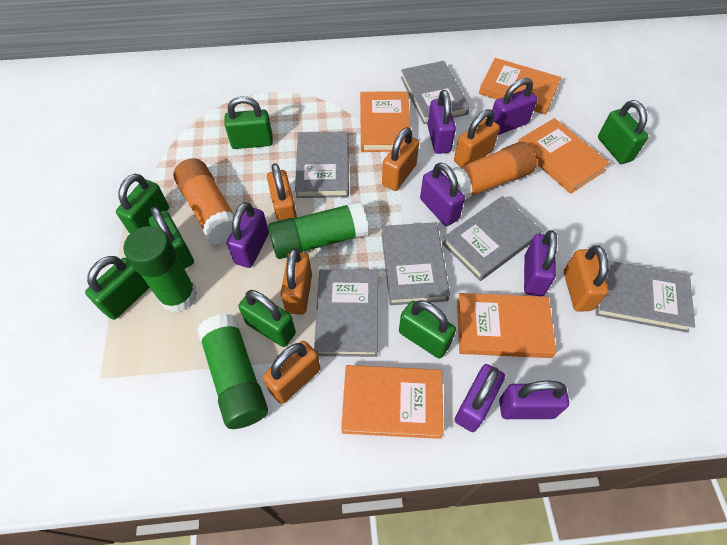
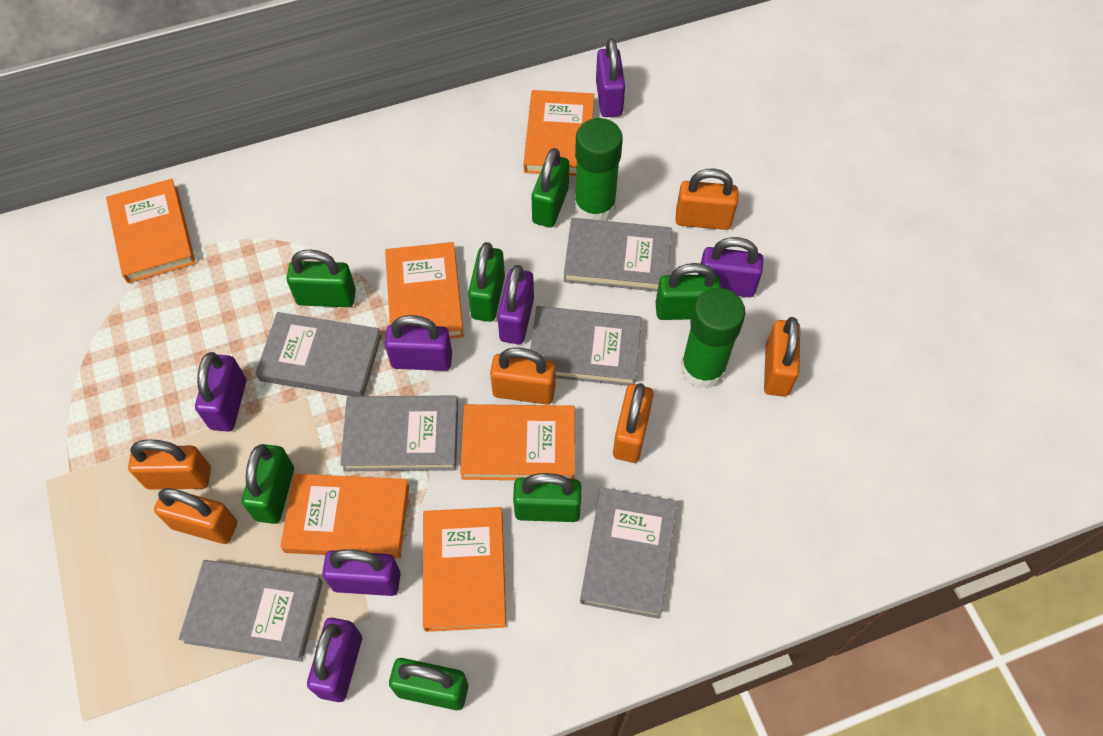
green glue stick: 3 -> 2
orange book: 5 -> 6
orange glue stick: 2 -> 0

